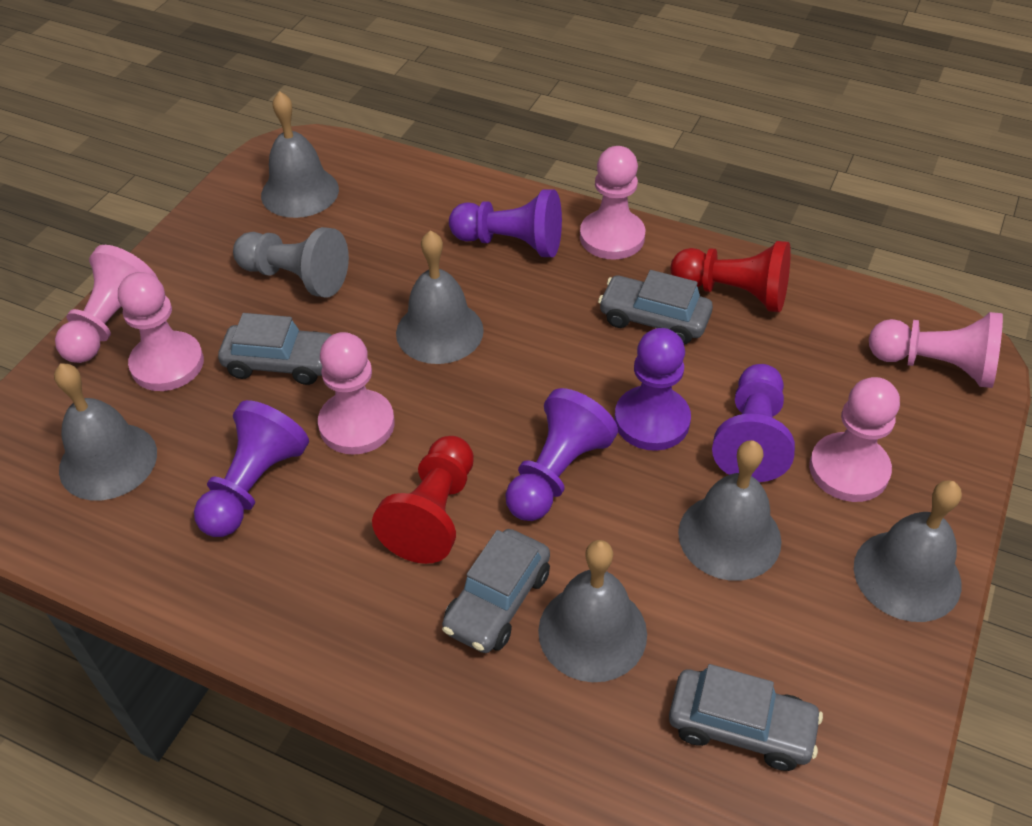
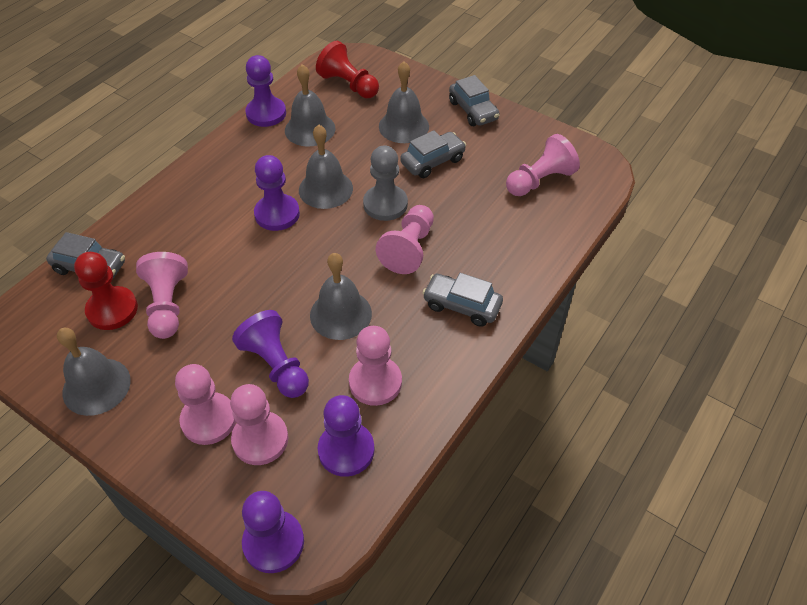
grey bell: 6 -> 5

